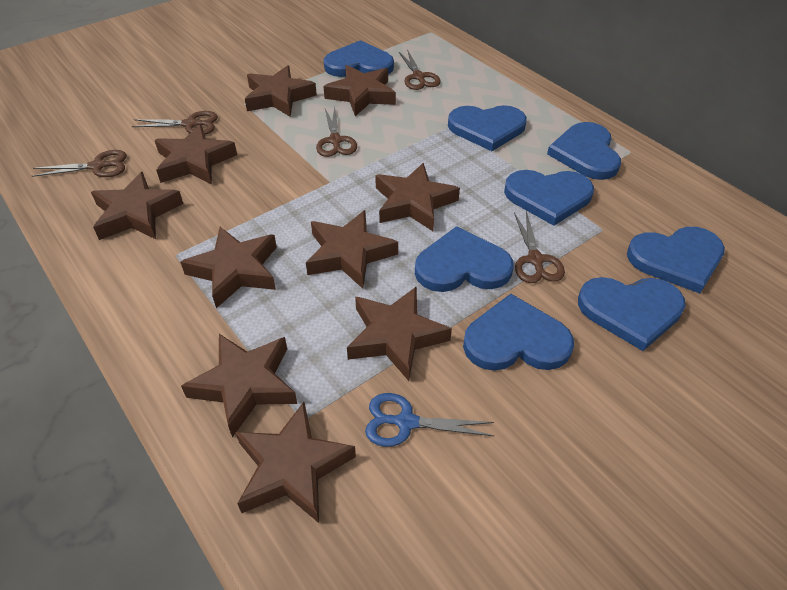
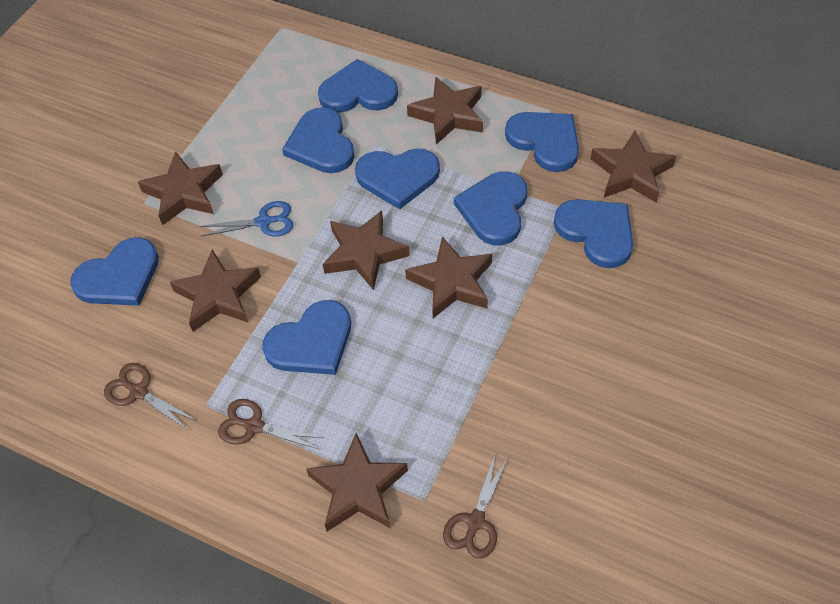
brown scissors: 5 -> 3
brown star: 10 -> 7

